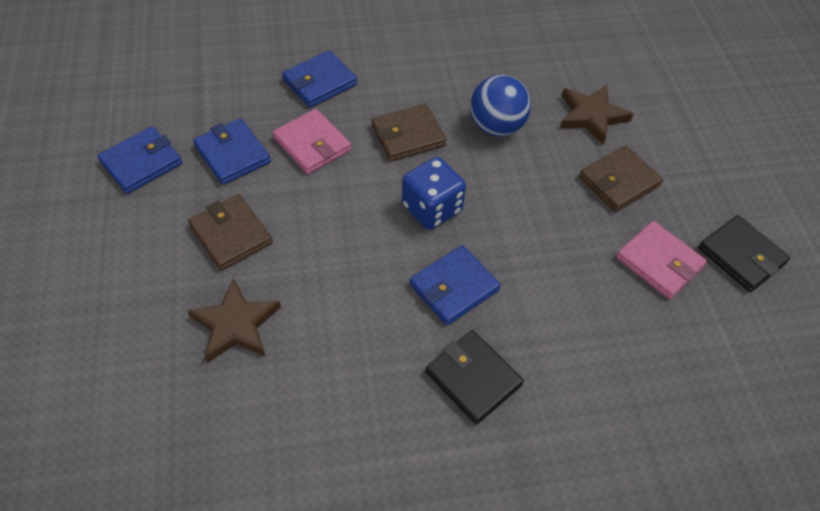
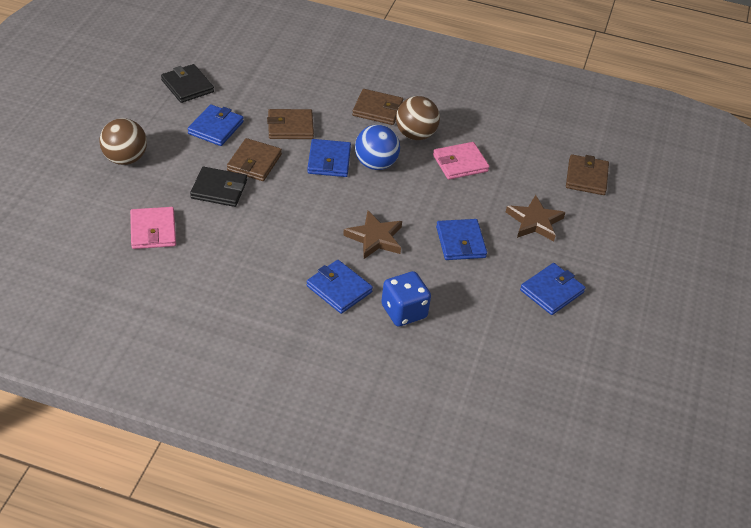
blue wallet: 4 -> 5
brown ball: 0 -> 2
brown wallet: 3 -> 4

